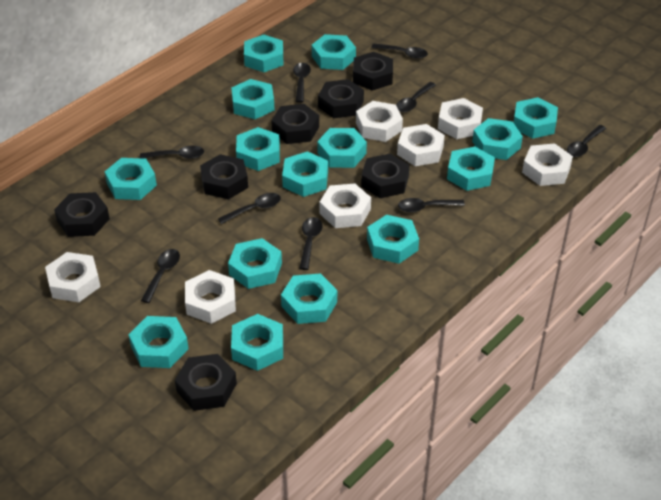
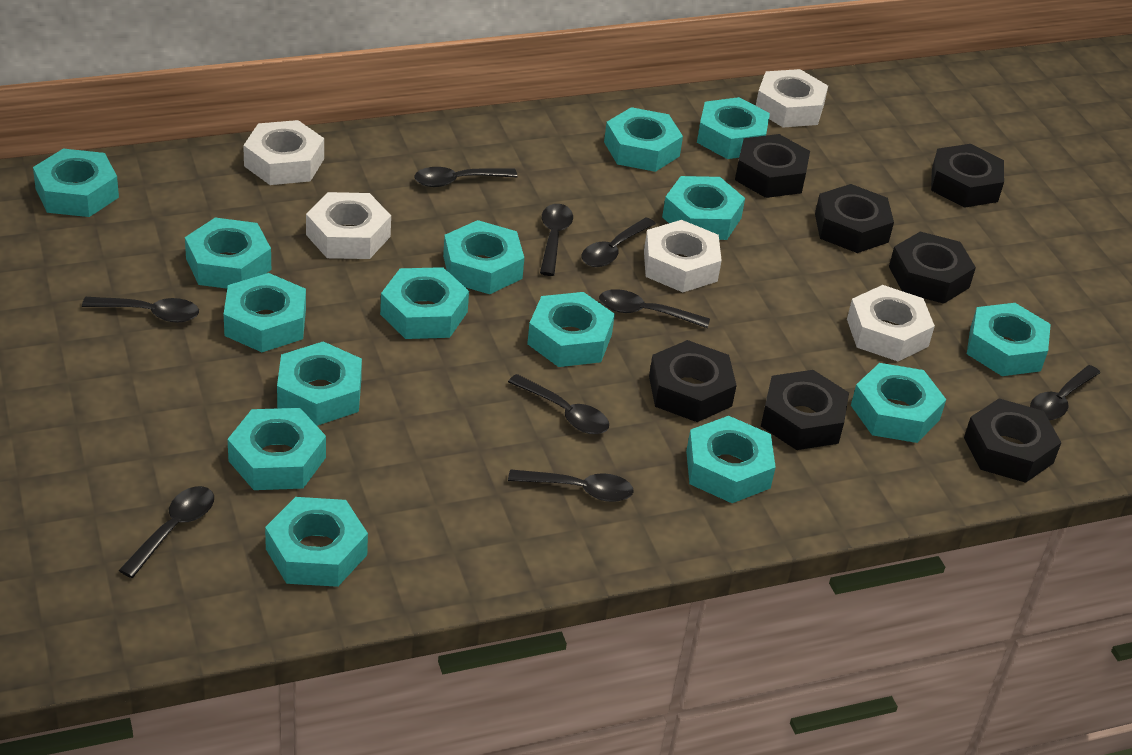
white nut: 7 -> 5

